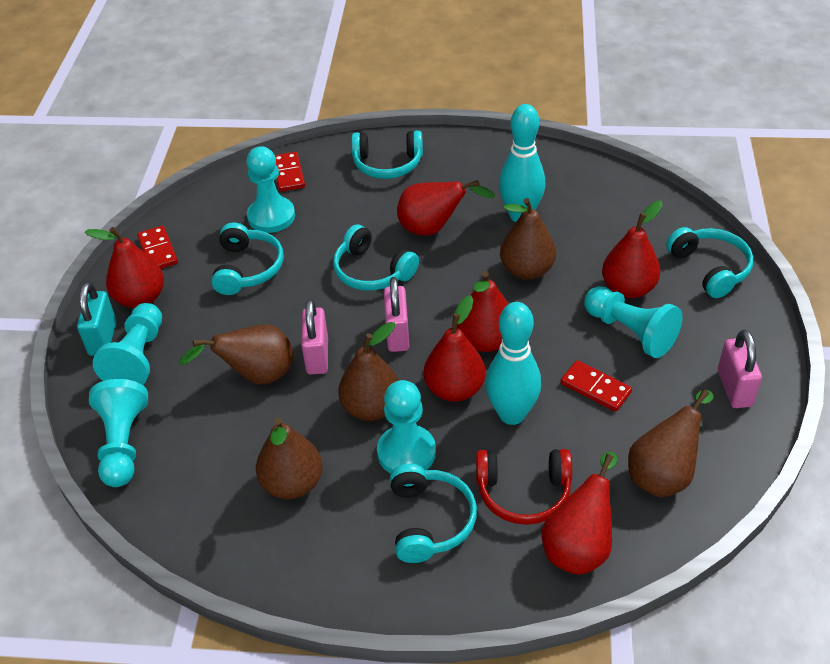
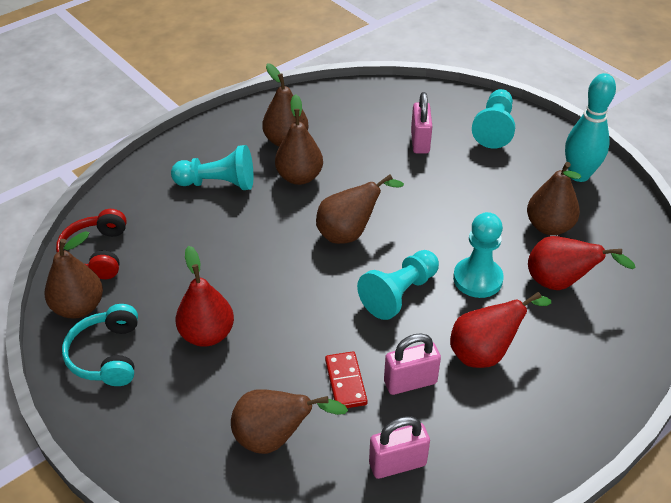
brown pear: 5 -> 6
red domino: 3 -> 1
red pear: 6 -> 3
turquoise bowling pin: 2 -> 1
turquoise headphones: 5 -> 1
turquoise padlock: 1 -> 0
turquoise pawn: 5 -> 4

